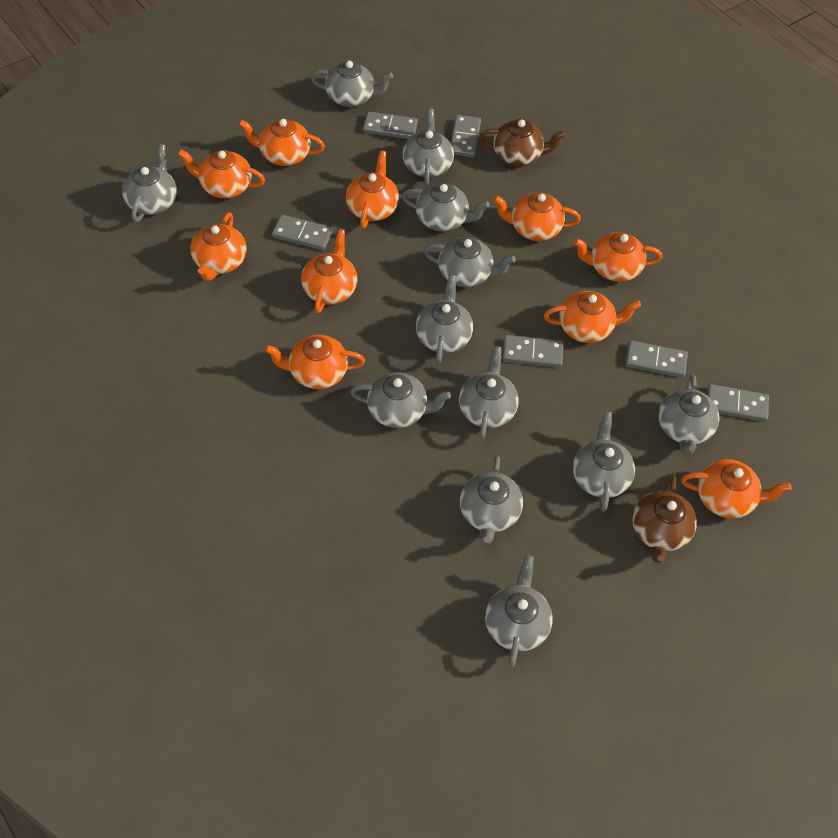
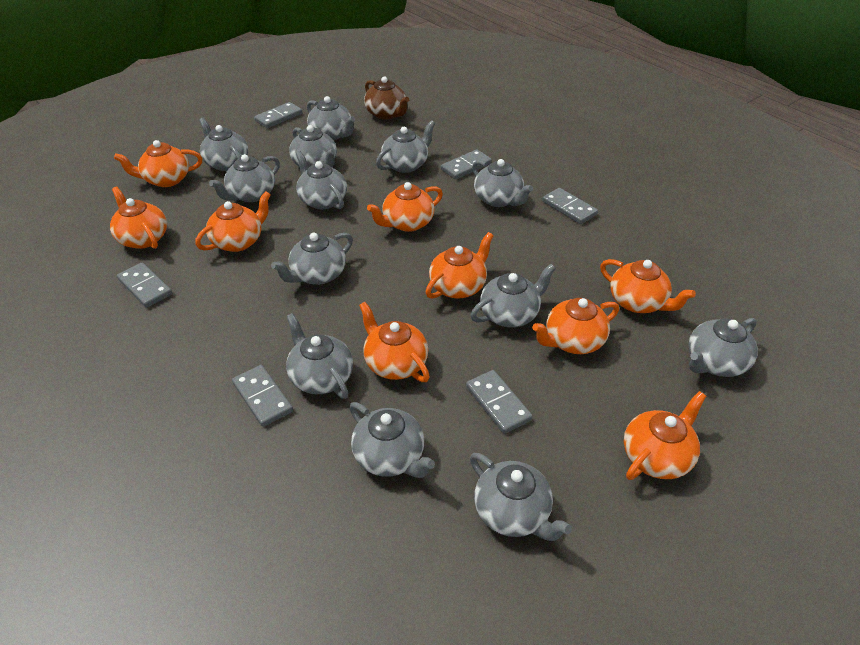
brown teapot: 2 -> 1
grey teapot: 12 -> 13
orange teapot: 10 -> 9

